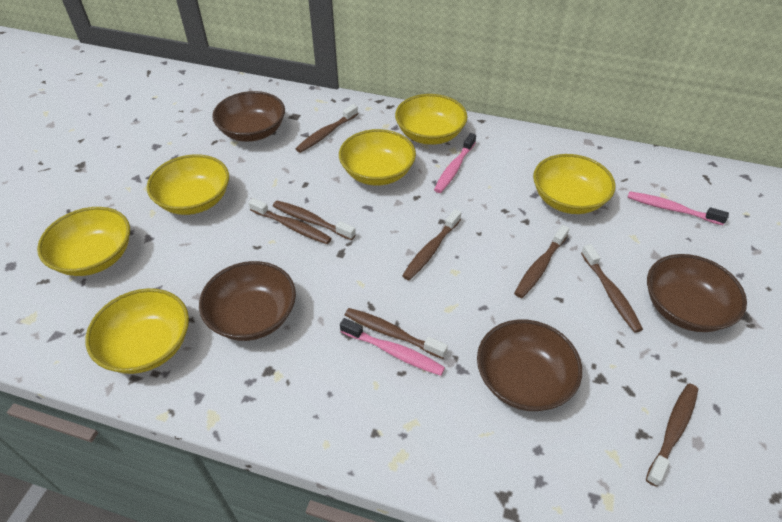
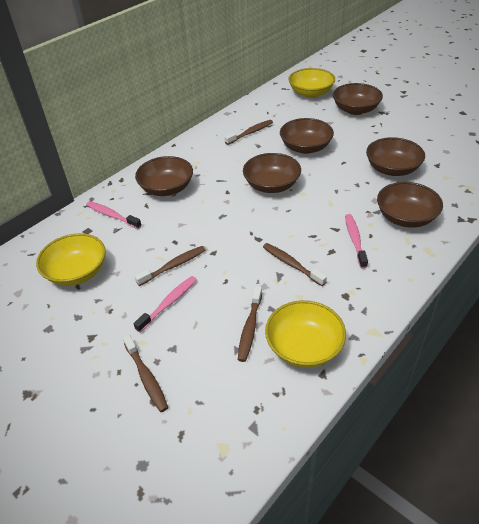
brown bowl: 4 -> 6
brown toothbrush: 8 -> 5
yellow bowl: 6 -> 3

